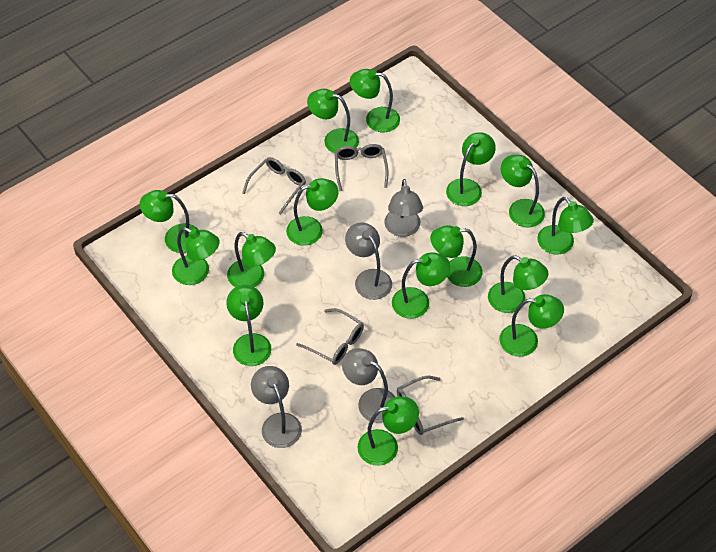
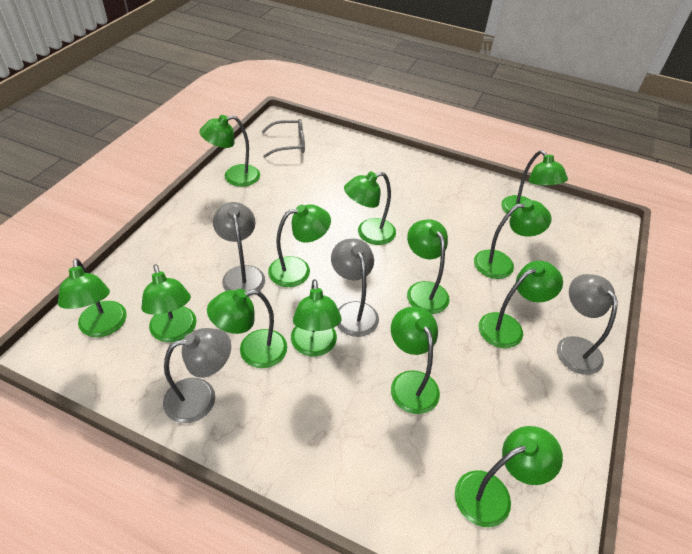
green lamp: 15 -> 13
grey glasses: 4 -> 1

